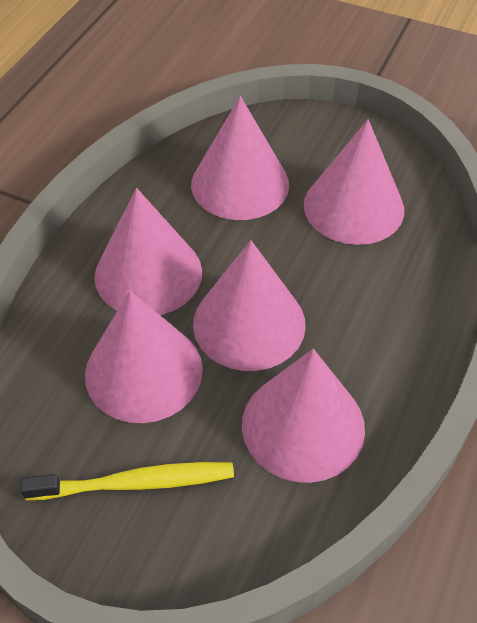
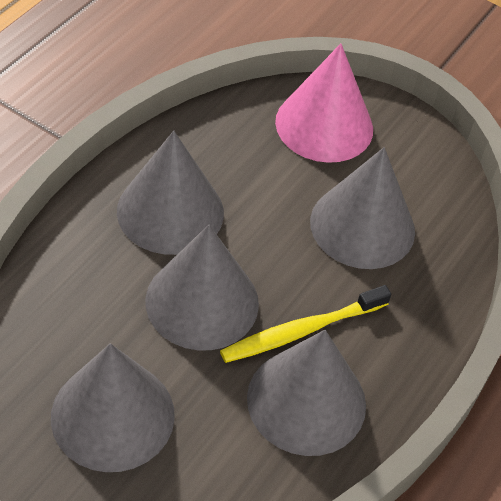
grey cone: 0 -> 5
pink cone: 6 -> 1

